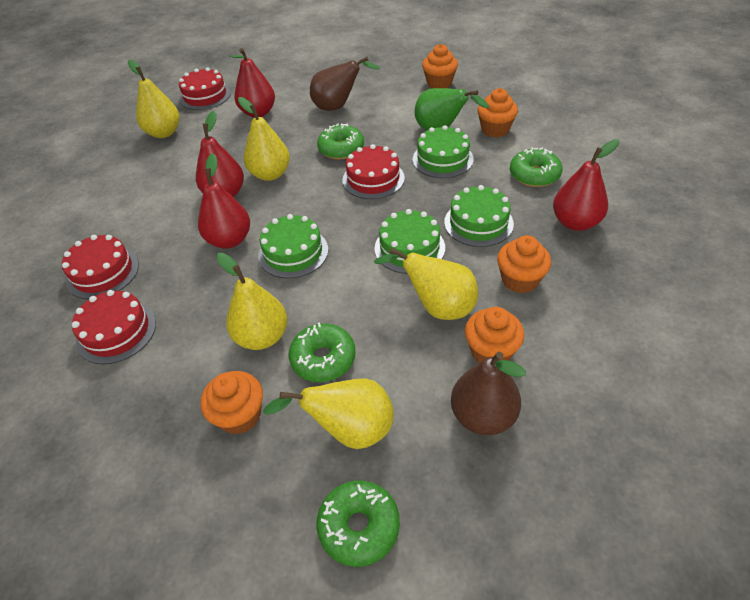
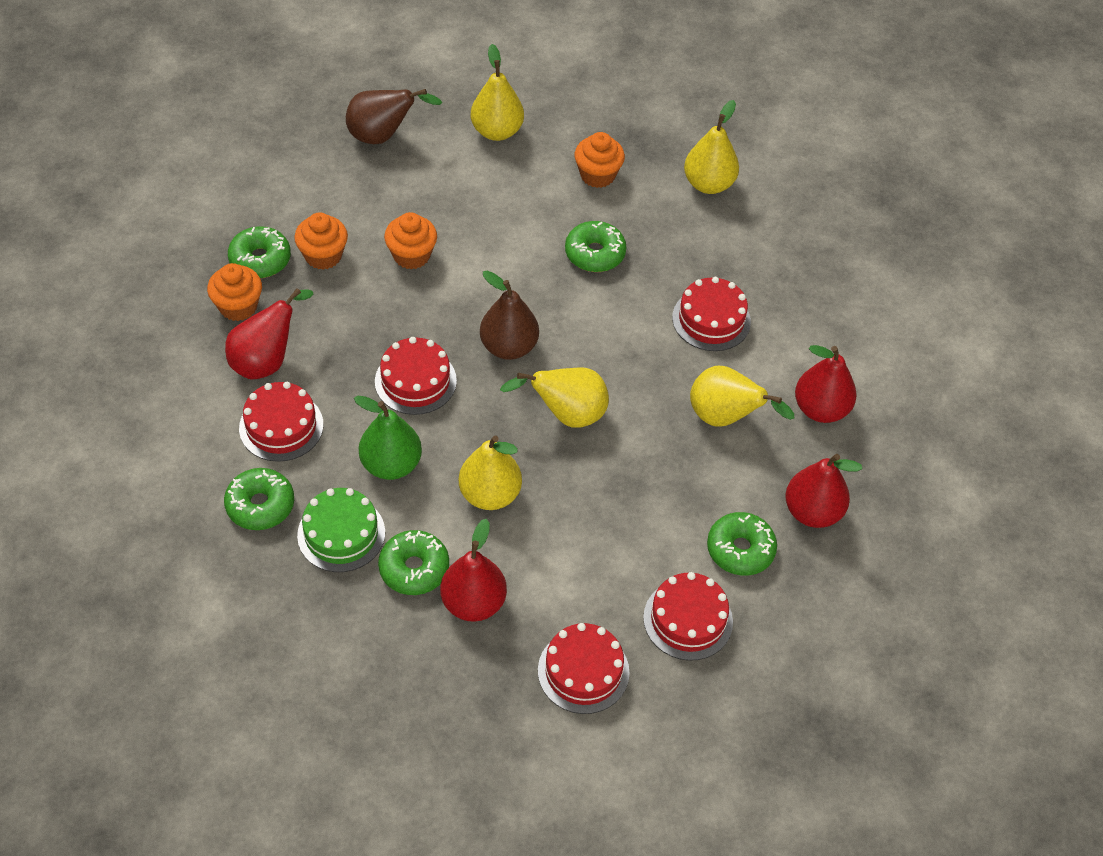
green cake: 4 -> 1
green donut: 4 -> 5
orange cupcake: 5 -> 4
red cake: 4 -> 5

